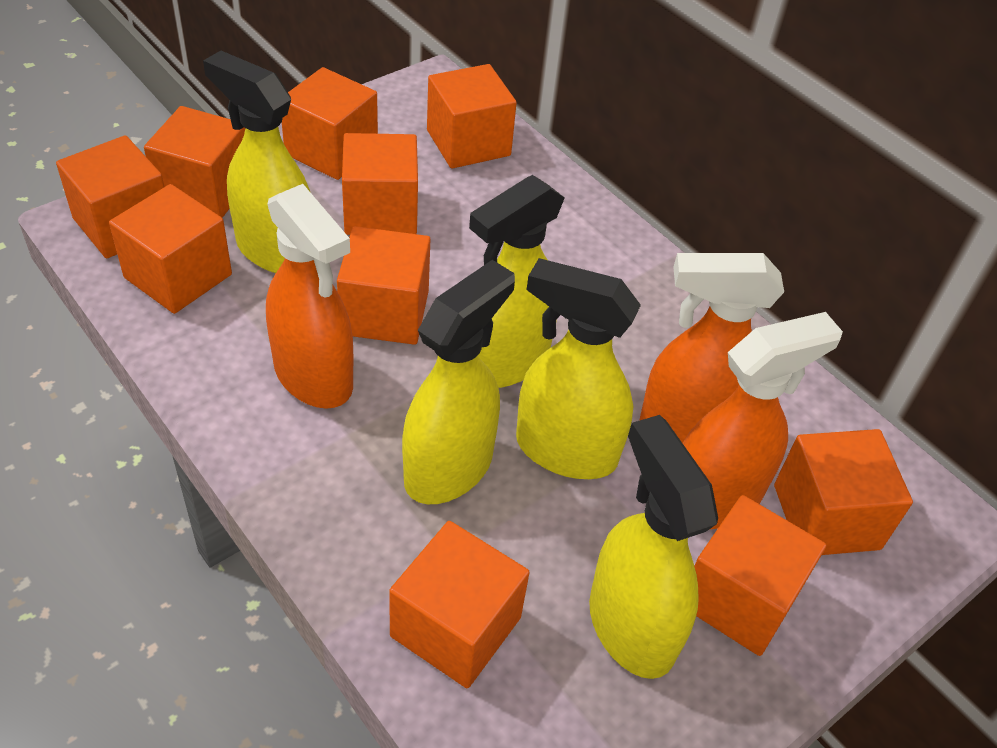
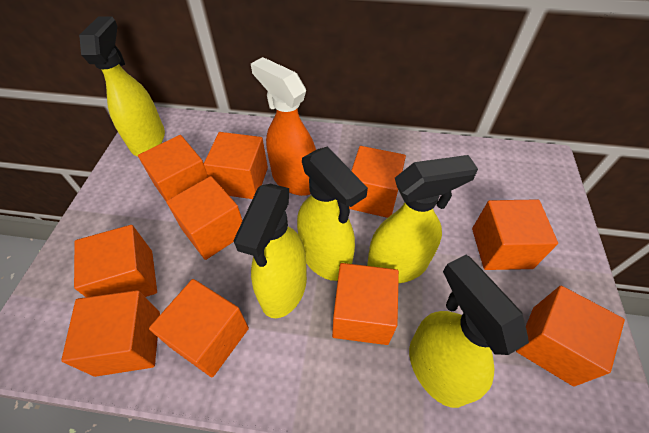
orange spray bottle: 3 -> 1

